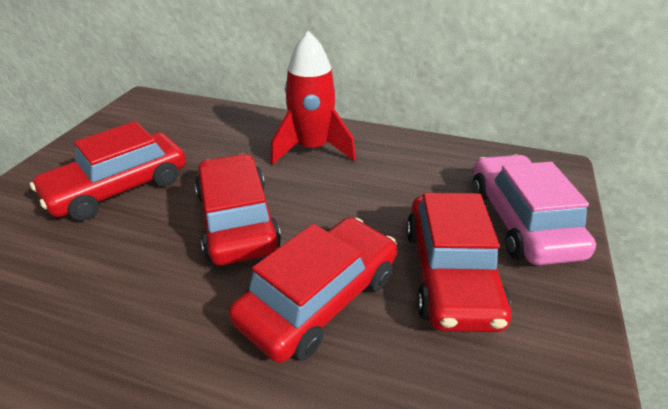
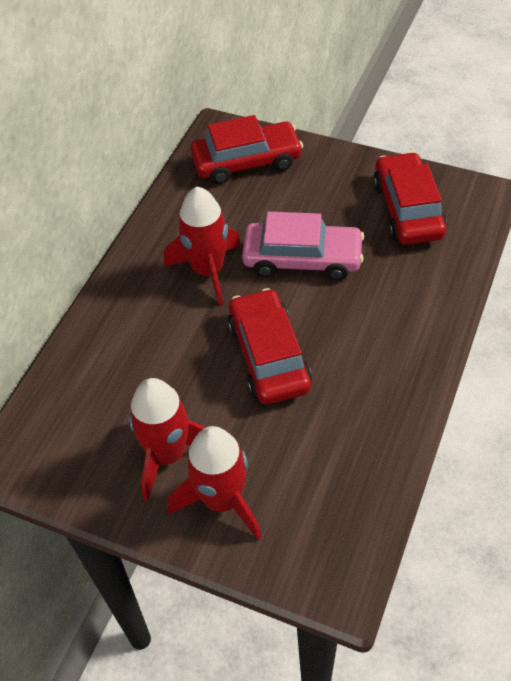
red car: 4 -> 3
red rocket: 1 -> 3

